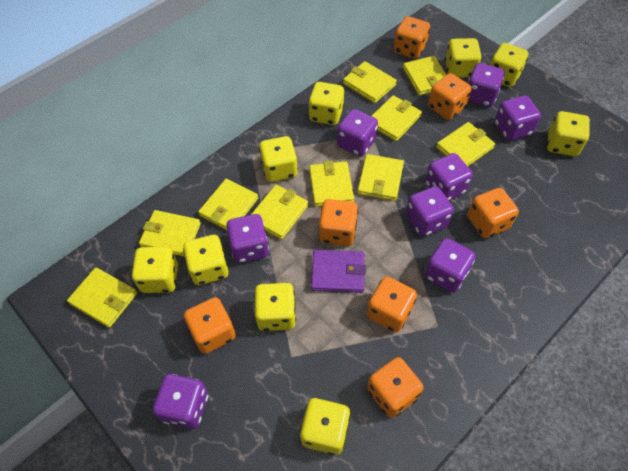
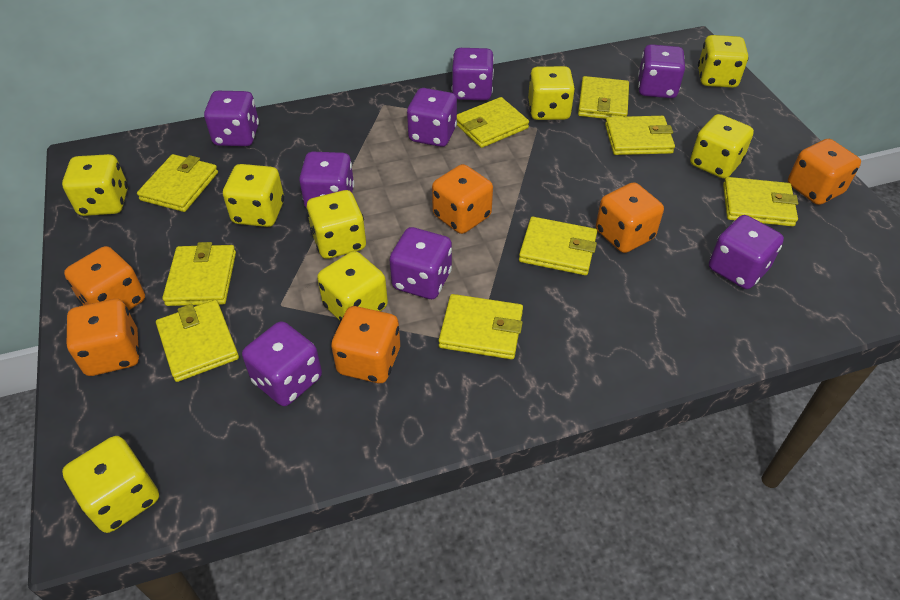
orange dice: 7 -> 6
purple wallet: 1 -> 0
yellow dice: 9 -> 8
yellow wallet: 10 -> 9

